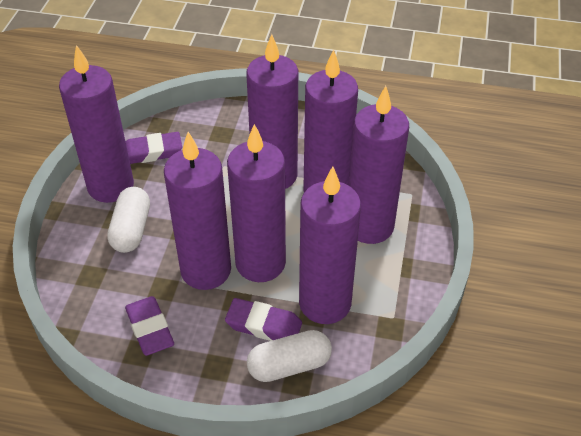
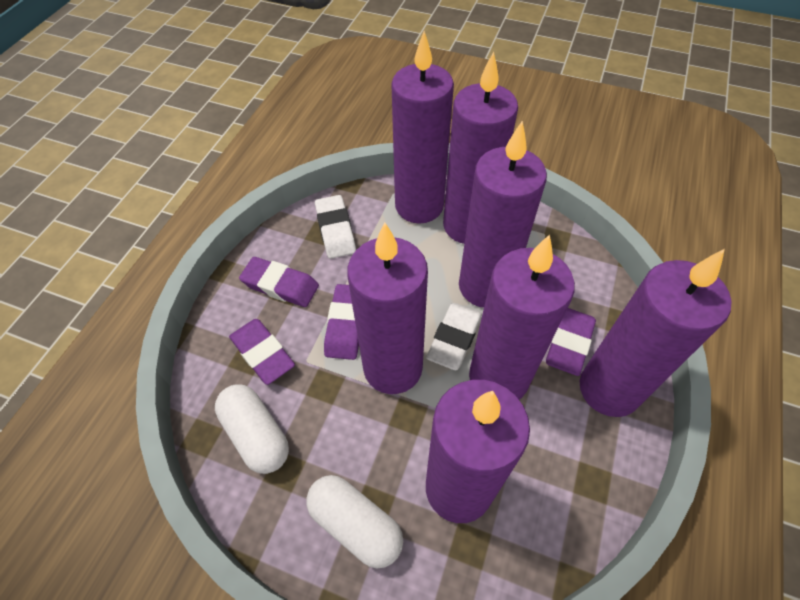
purple eraser: 3 -> 4
white eraser: 0 -> 2

